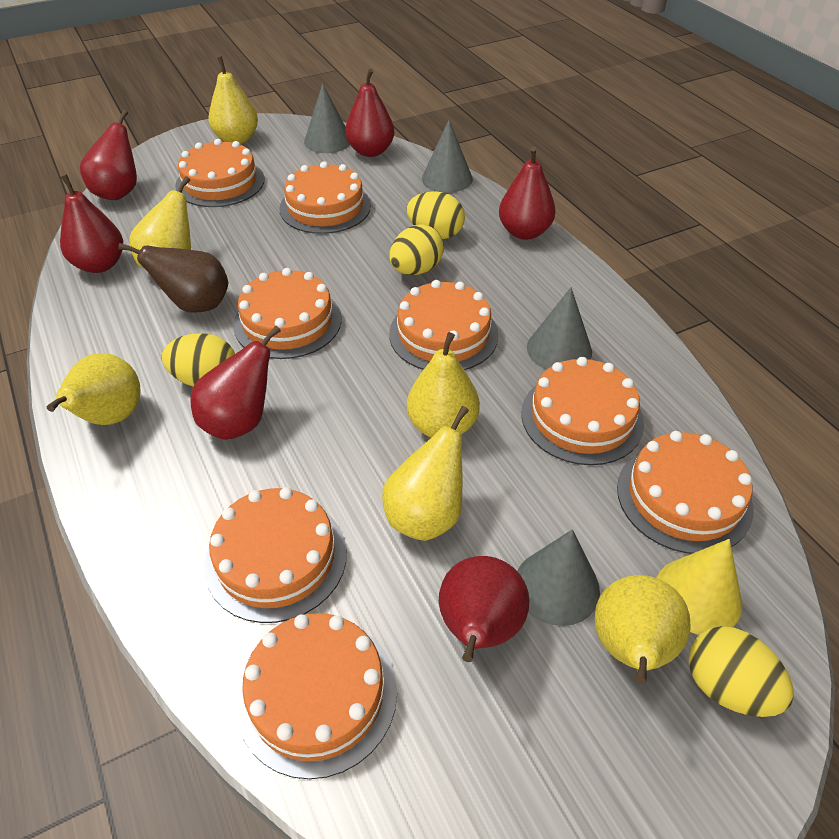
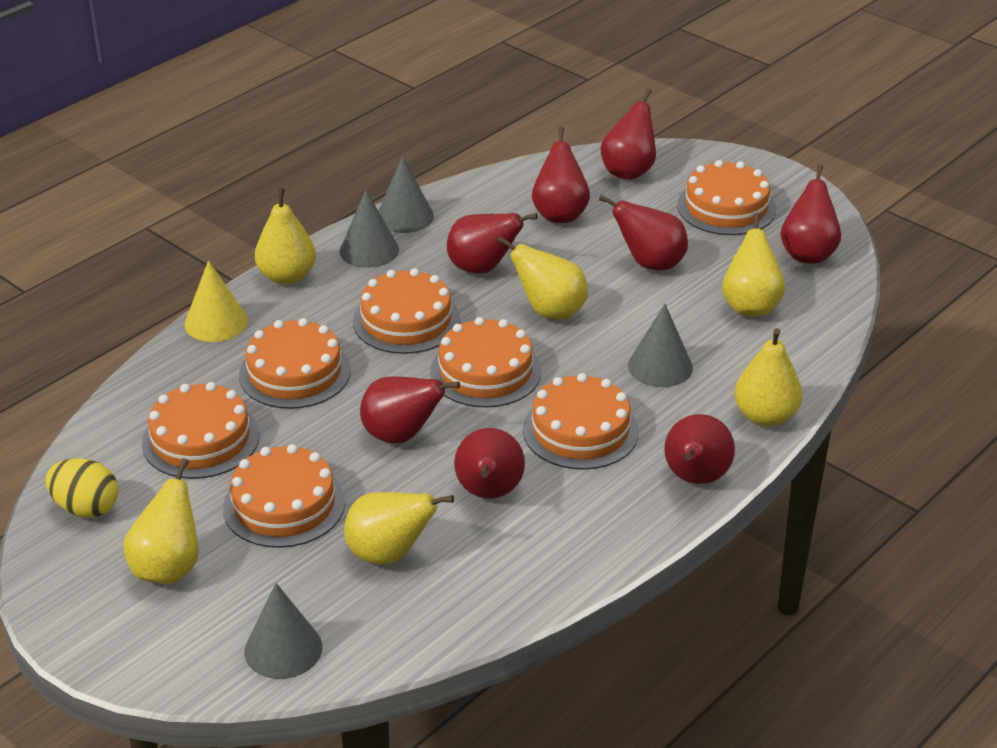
brown pear: 1 -> 0
orange cake: 8 -> 7
red pear: 6 -> 8
yellow egg: 4 -> 1

